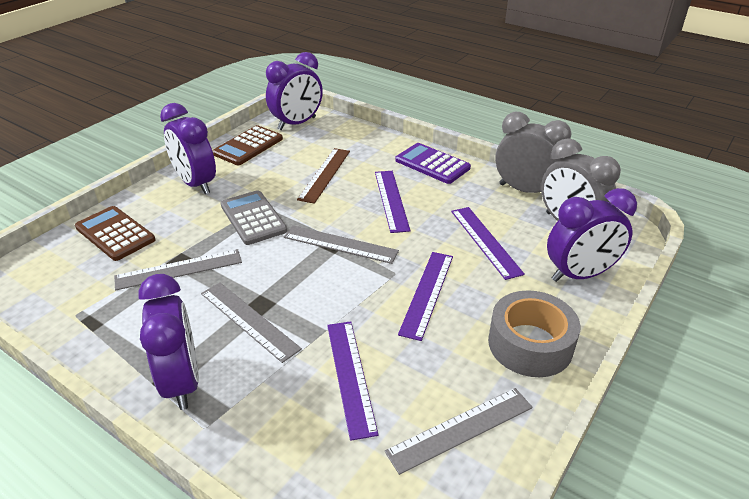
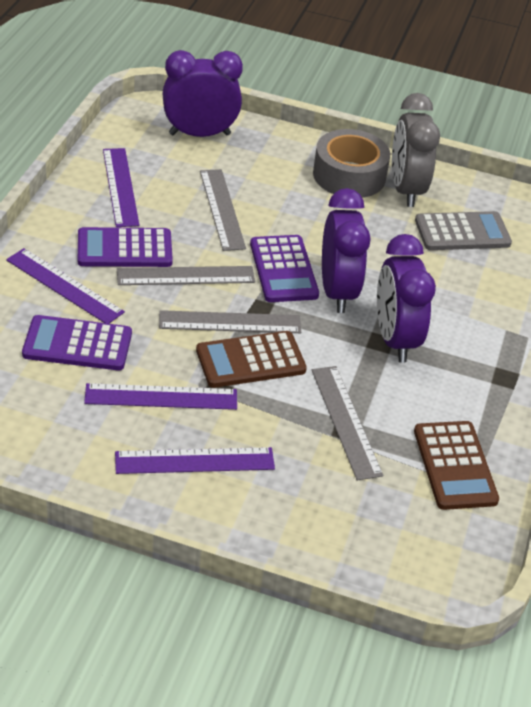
brown ruler: 1 -> 0
grey clock: 2 -> 1
purple calculator: 1 -> 3
purple clock: 4 -> 3

